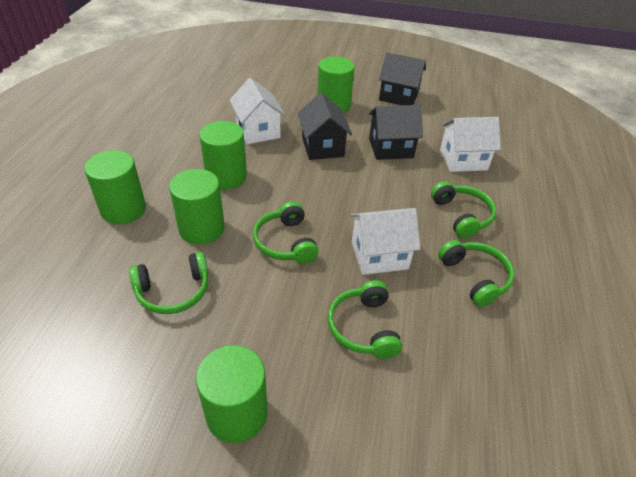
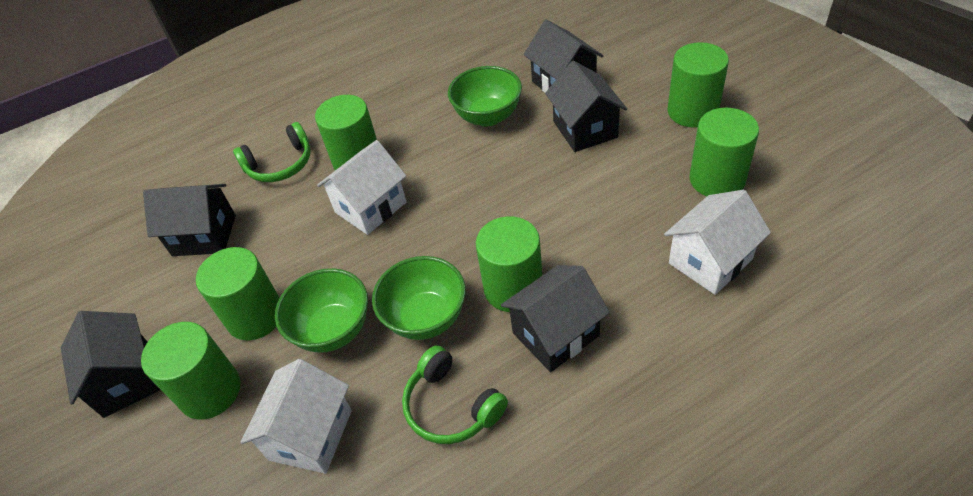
black house: 3 -> 5
green bowl: 0 -> 3
green cylinder: 5 -> 6
green headphones: 5 -> 2

